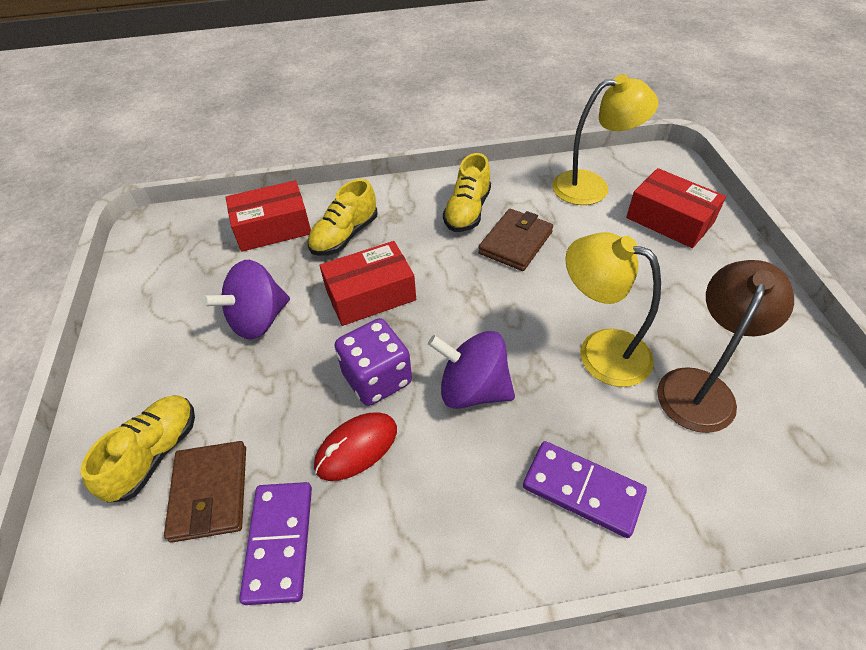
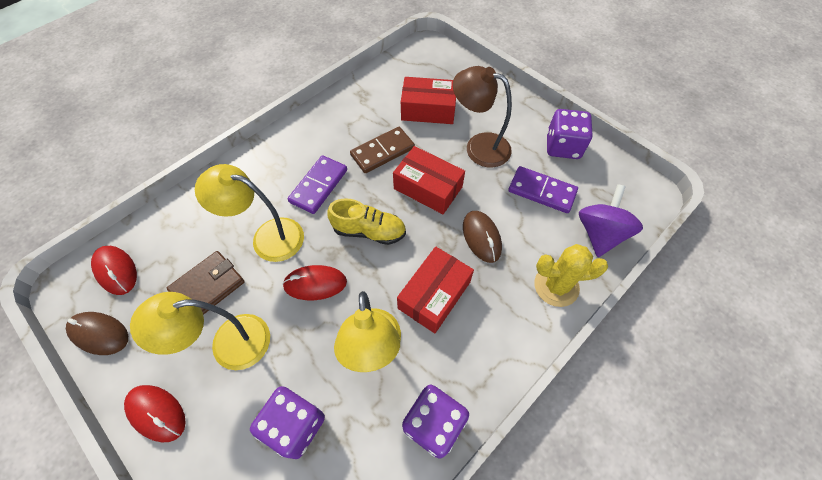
brown domino: 0 -> 1
brown mouse: 0 -> 2
brown wallet: 2 -> 1
purple dice: 1 -> 3
purple spinning top: 2 -> 1
red mouse: 1 -> 3
yellow cactus: 0 -> 1
yellow lamp: 2 -> 3
yellow shoe: 3 -> 1

